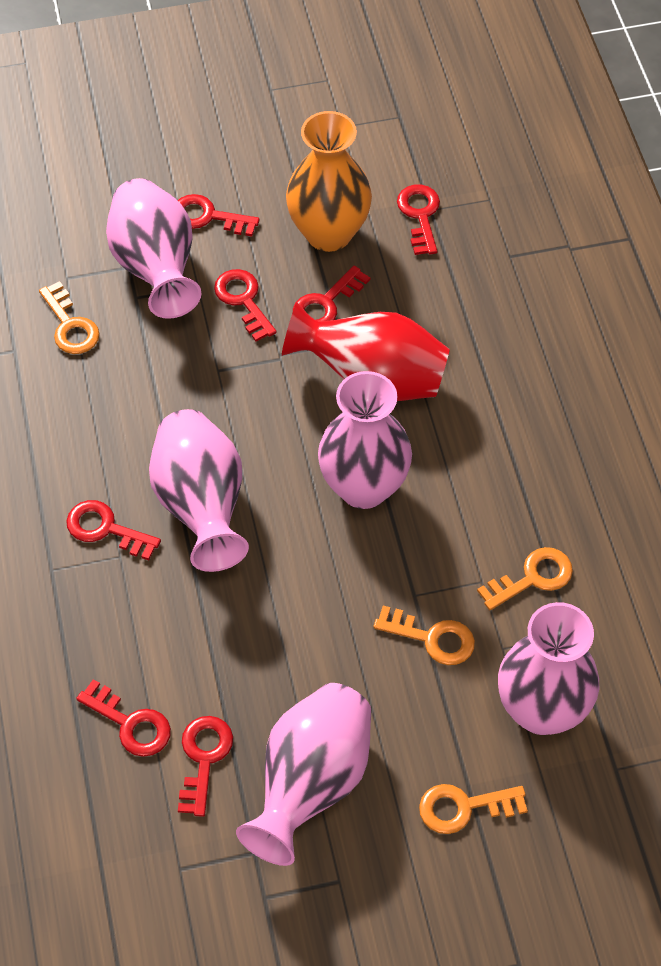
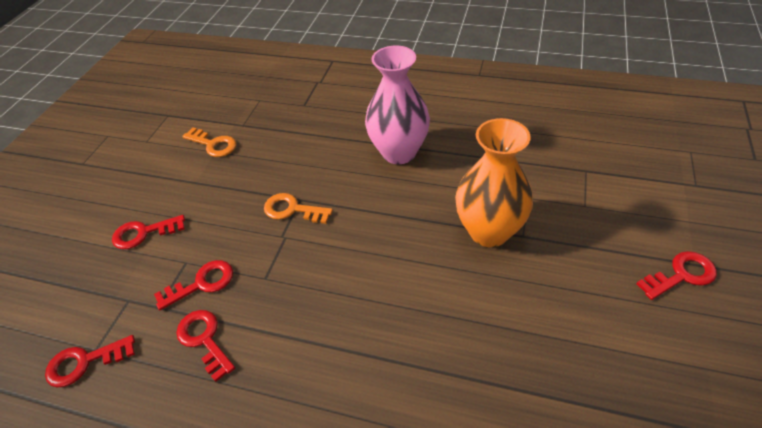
orange key: 4 -> 2
pink vase: 5 -> 1
red key: 7 -> 5
red vase: 1 -> 0

